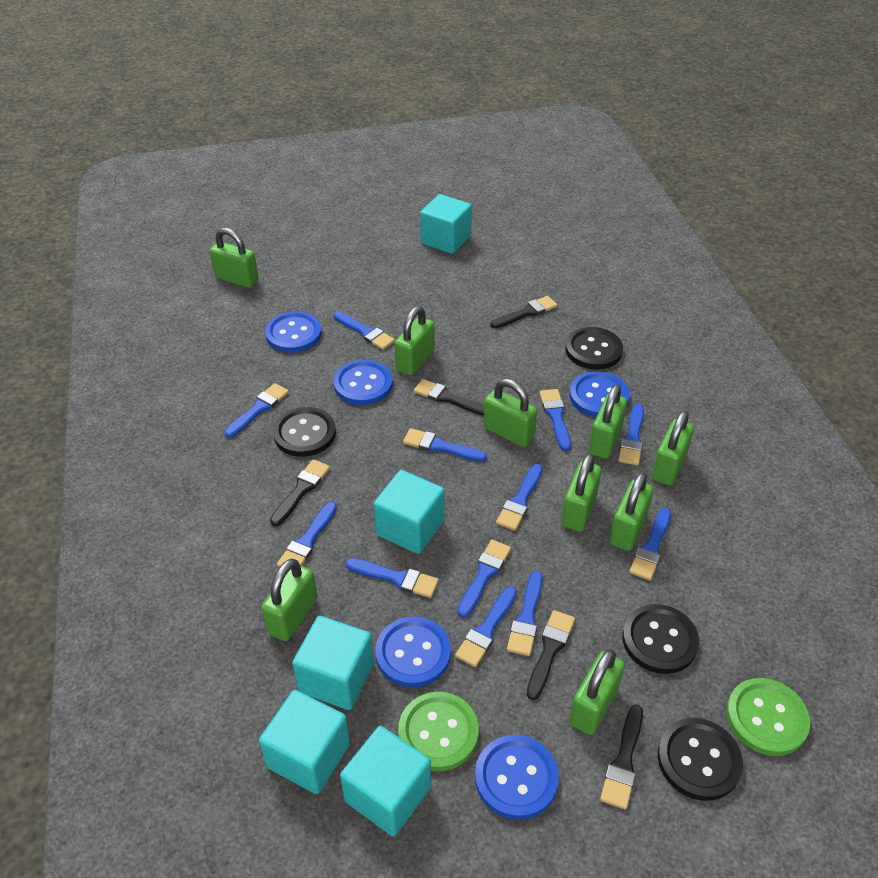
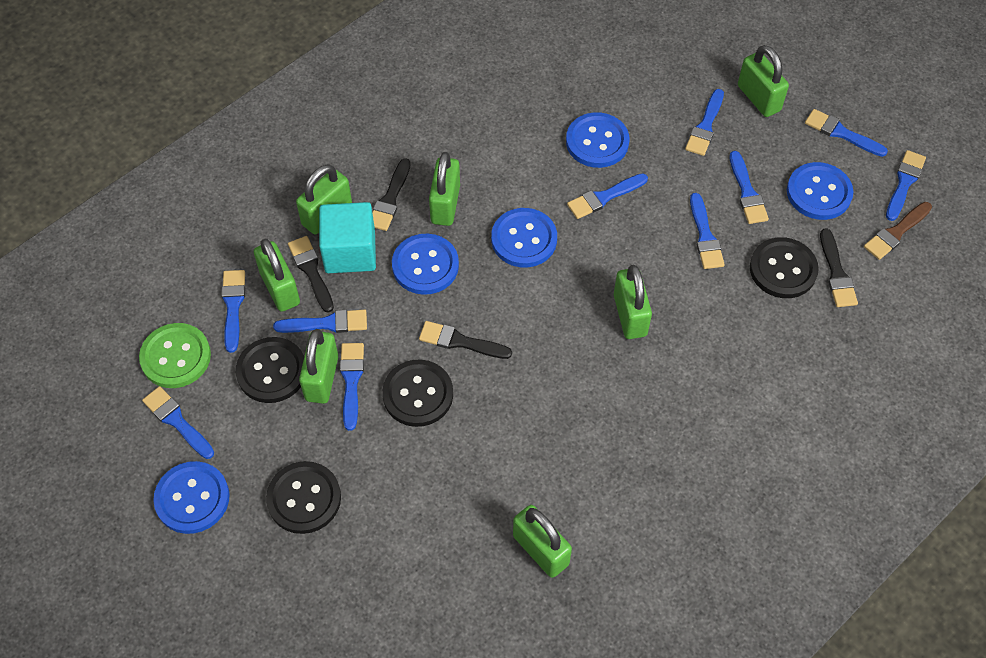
black brush: 5 -> 4
blue brush: 12 -> 10
brown brush: 0 -> 1
green button: 2 -> 1
green padlock: 9 -> 7
turquoise cube: 5 -> 1

